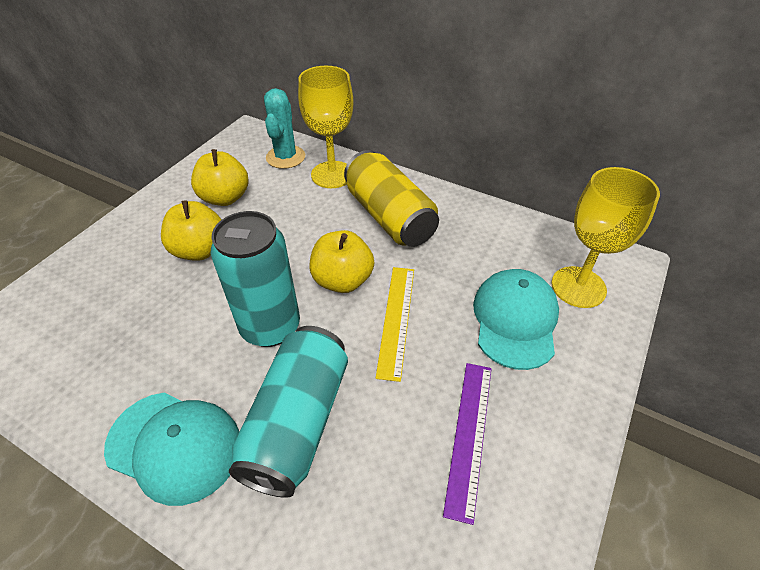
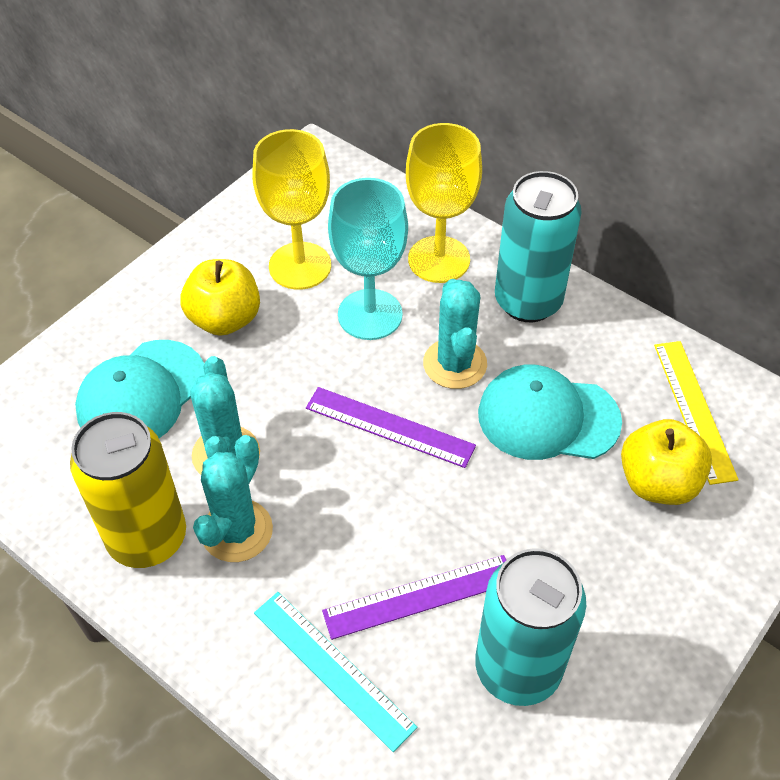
purple ruler: 1 -> 2
turquoise cactus: 1 -> 3
turquoise goblet: 0 -> 1
turquoise ruler: 0 -> 1
yellow apple: 3 -> 2

